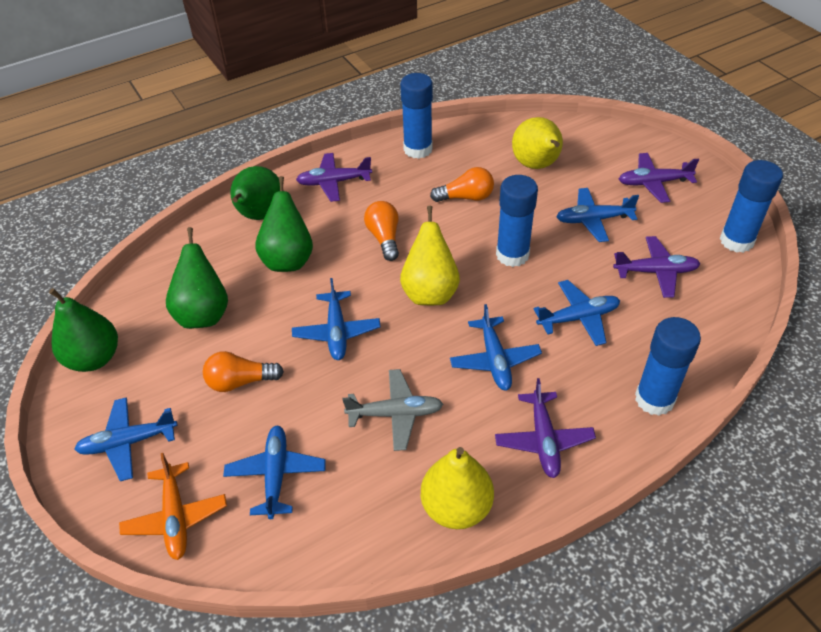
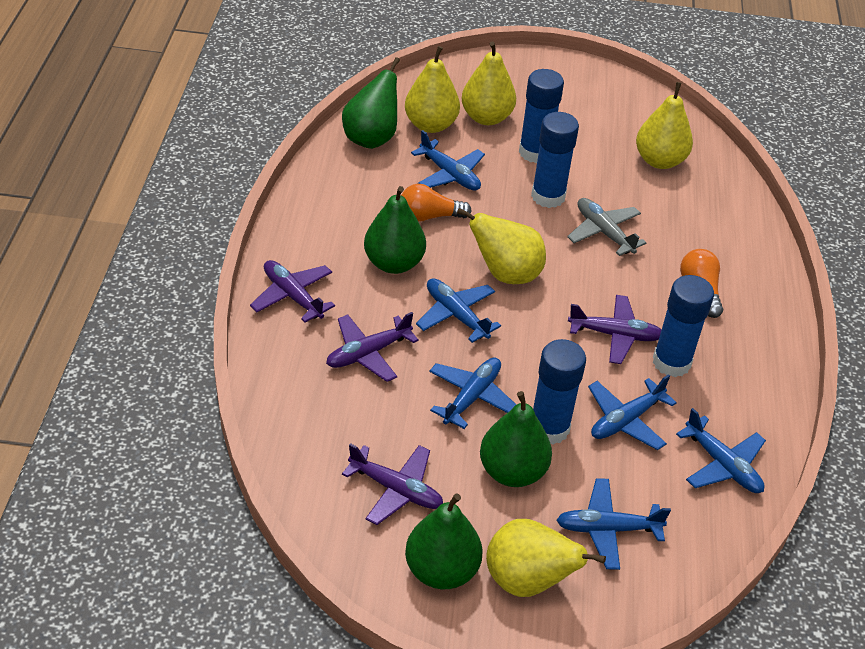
orange light bulb: 3 -> 2
orange plane: 1 -> 0
yellow pear: 3 -> 5

